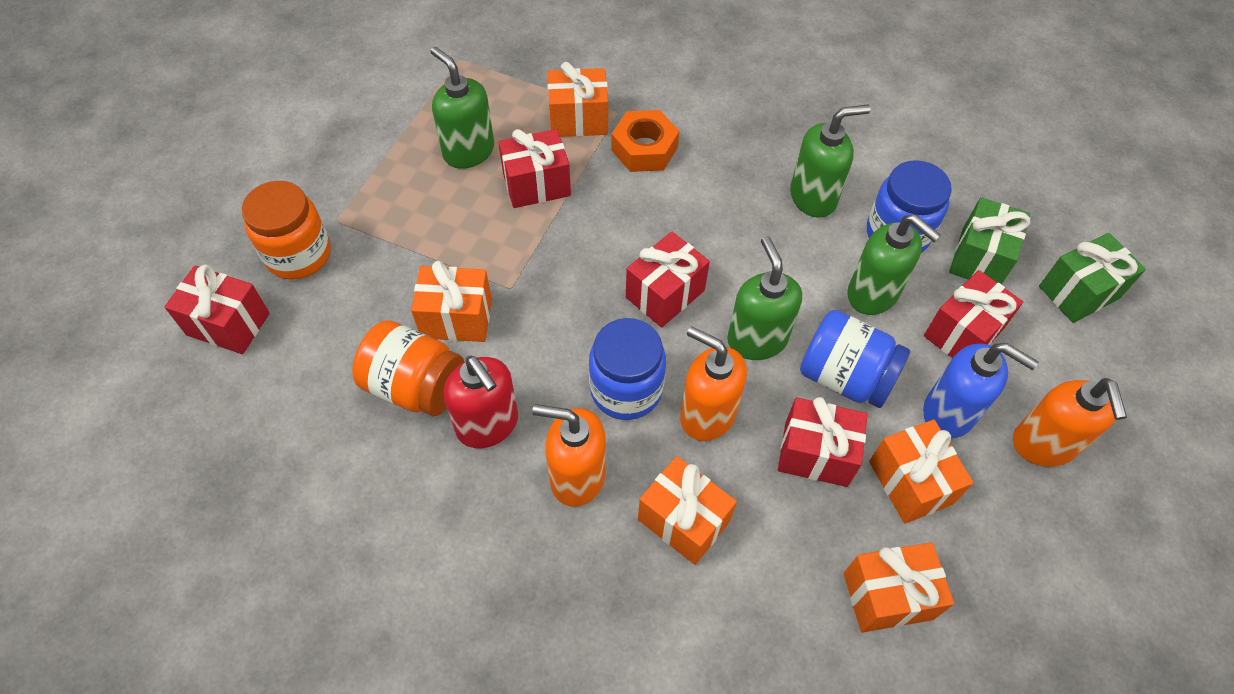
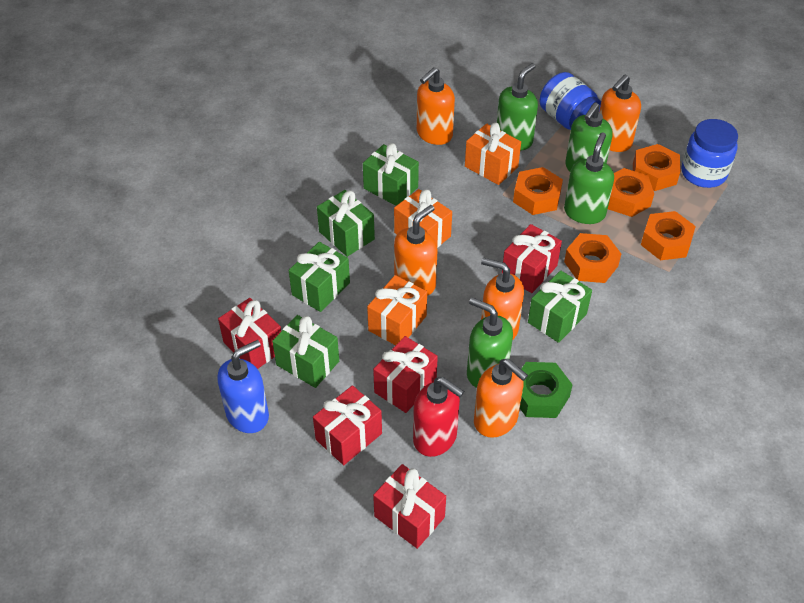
blue jar: 3 -> 2
green gift: 2 -> 5
green nut: 0 -> 1
orange gift: 5 -> 3
orange jar: 2 -> 0
orange nut: 1 -> 5
orange soap dispenser: 3 -> 5

